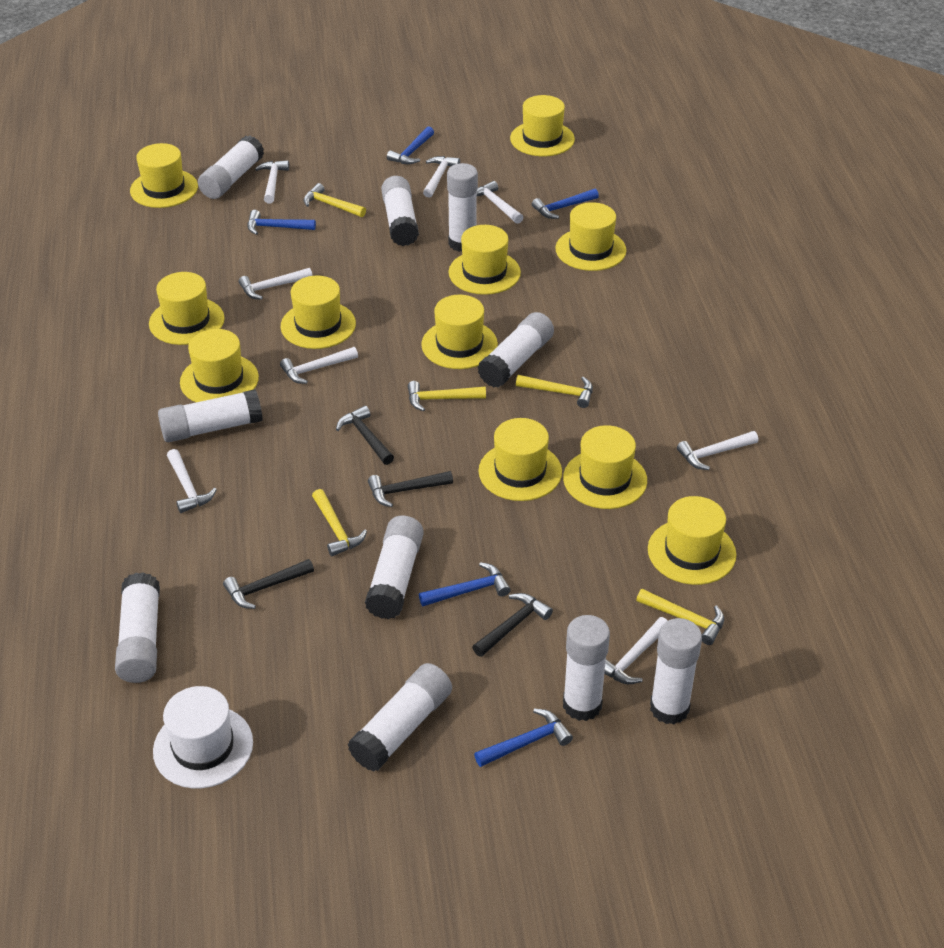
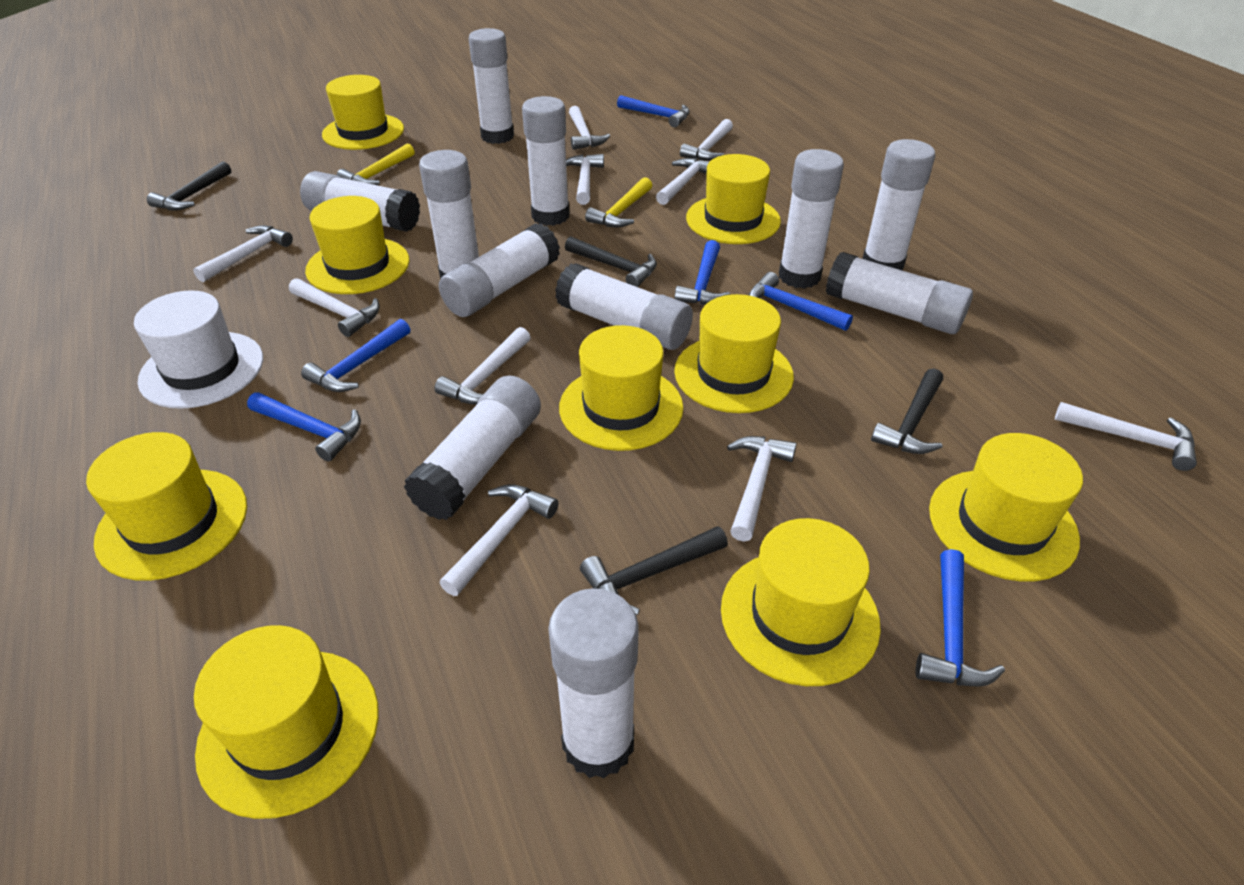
blue hammer: 5 -> 6
white glue stick: 10 -> 11
white hammer: 8 -> 10
yellow hammer: 5 -> 2
yellow hat: 11 -> 9

